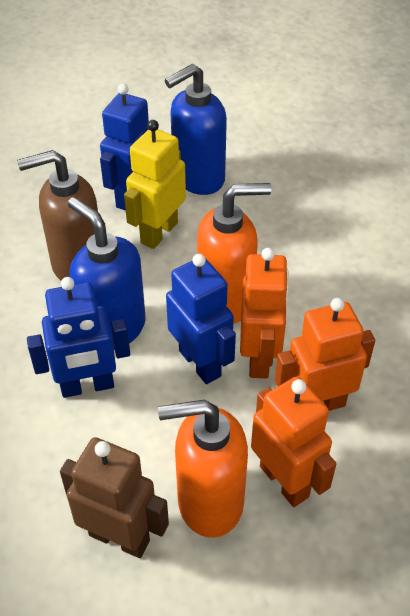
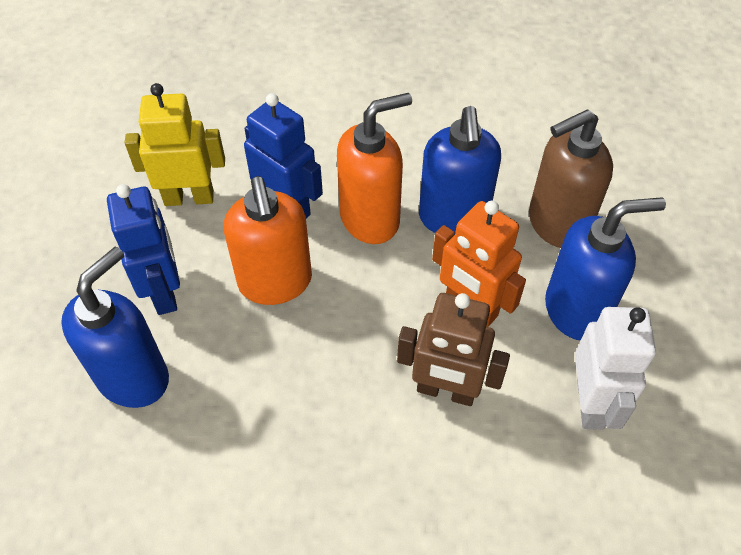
blue robot: 3 -> 2
blue soap dispenser: 2 -> 3
orange robot: 3 -> 1
white robot: 0 -> 1

